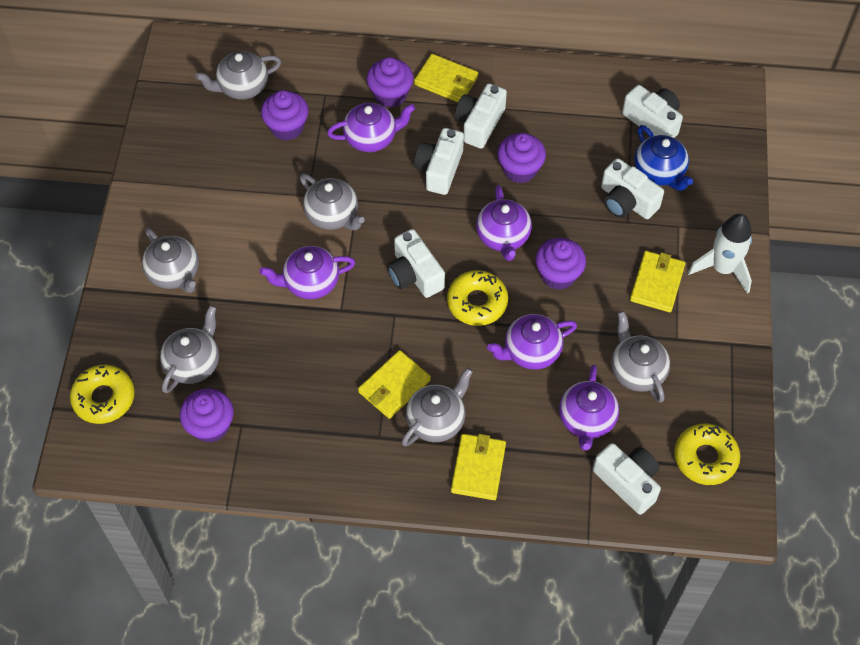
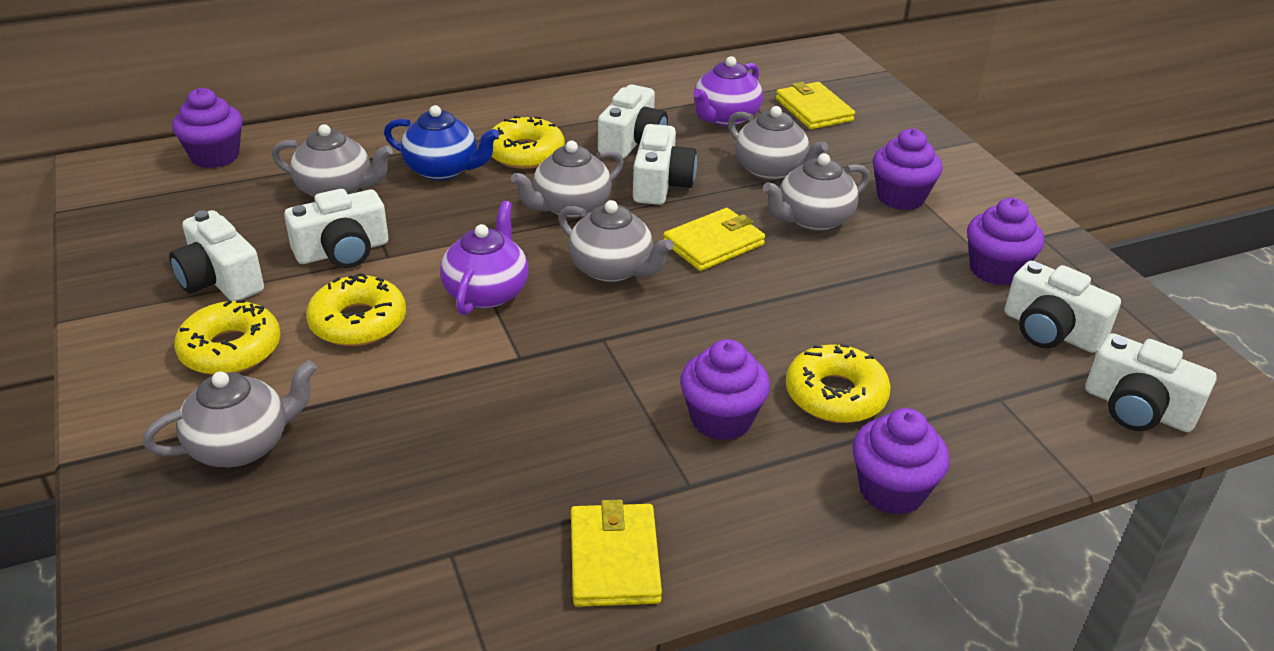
purple teapot: 5 -> 2
white rocket: 1 -> 0
yellow donut: 3 -> 4
yellow wallet: 4 -> 3

